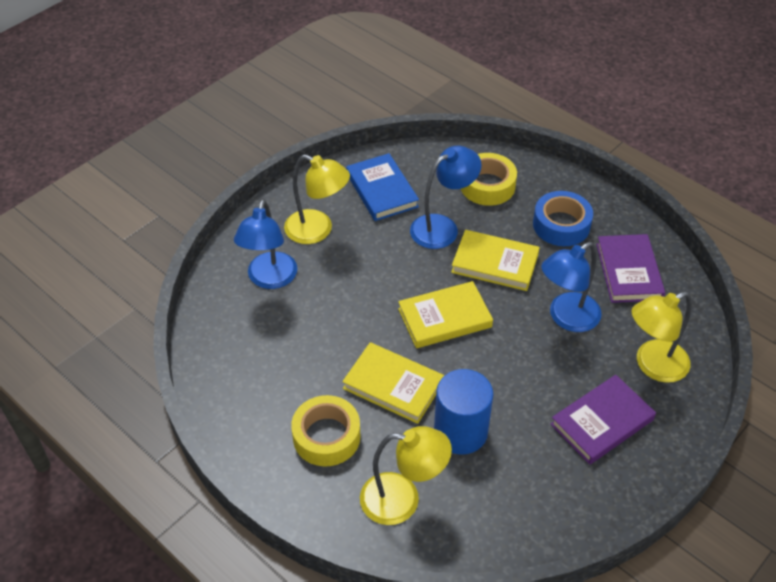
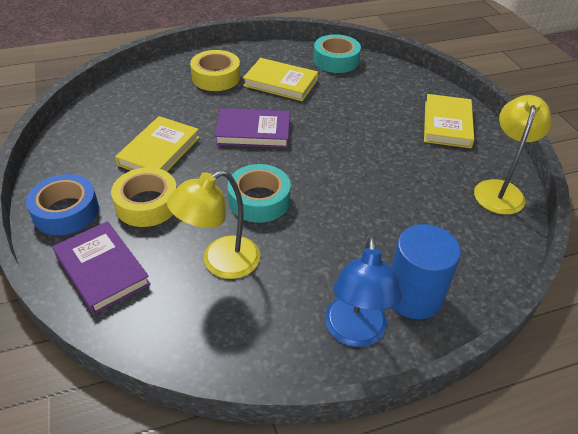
blue book: 1 -> 0
blue lamp: 3 -> 1
turquoise tape: 0 -> 2
yellow lamp: 3 -> 2

